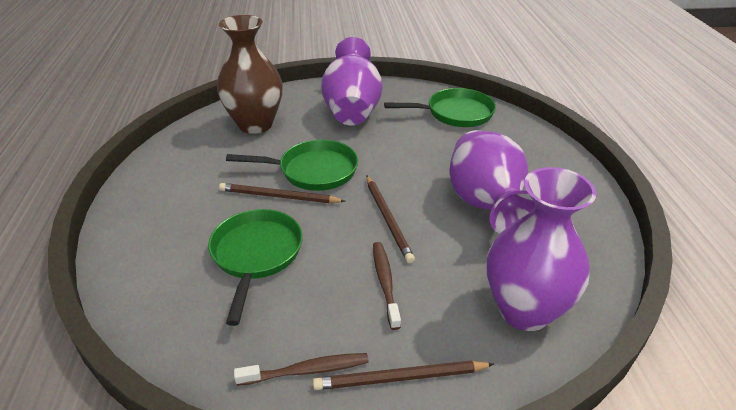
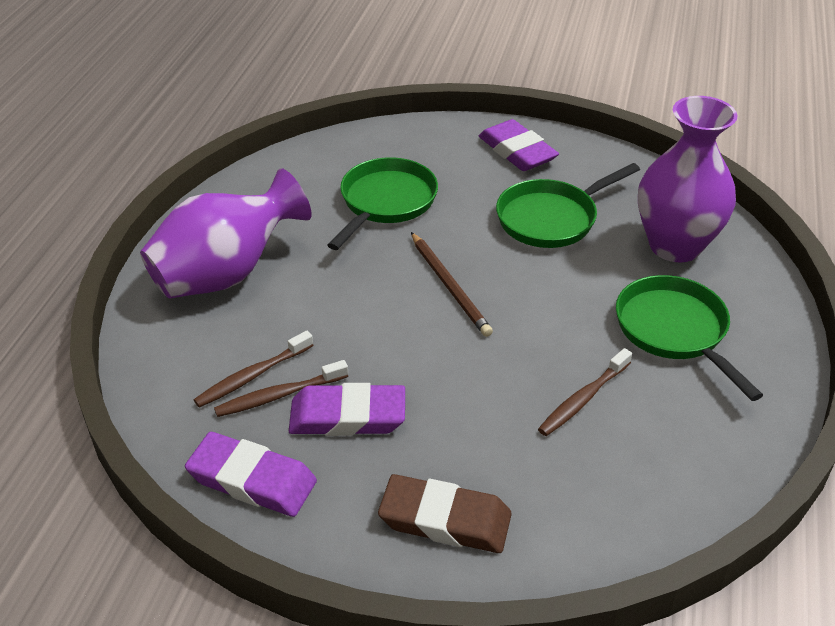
brown eraser: 0 -> 1
brown pencil: 3 -> 1
brown toothbrush: 2 -> 3
brown vase: 1 -> 0
purple eraser: 0 -> 3
purple vase: 3 -> 2

